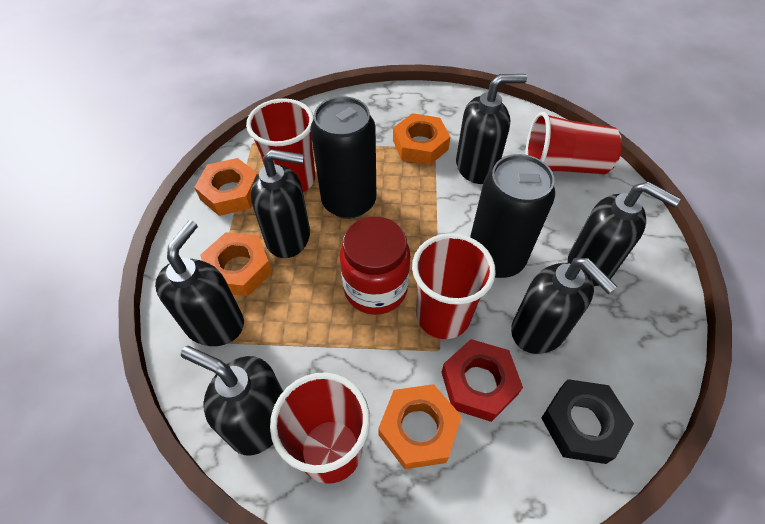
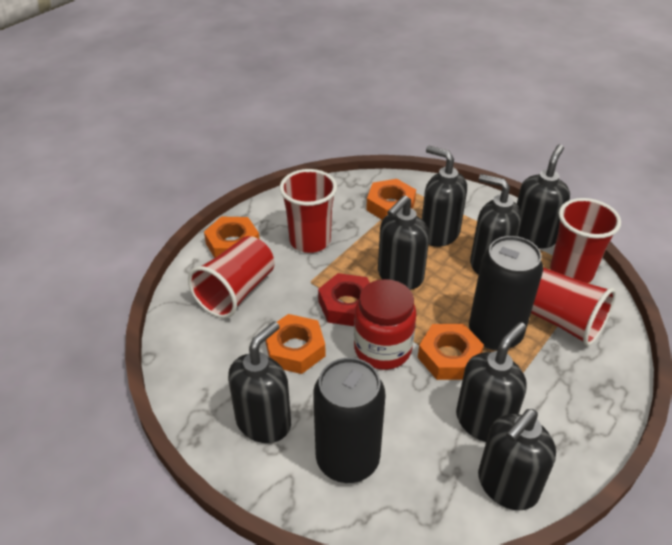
black nut: 1 -> 0
black soap dispenser: 6 -> 7

